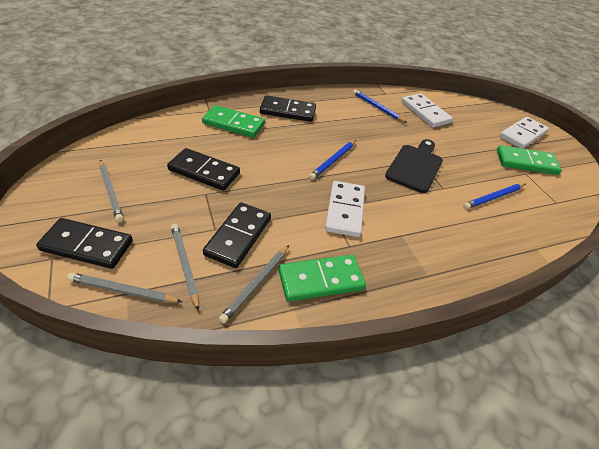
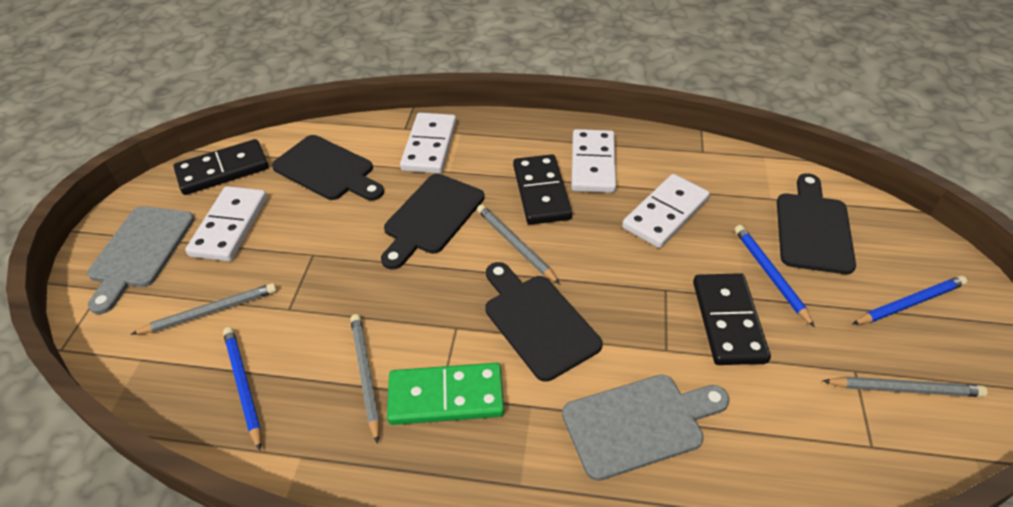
black cutting board: 1 -> 4
black domino: 4 -> 3
green domino: 3 -> 1
grey cutting board: 0 -> 2
white domino: 3 -> 4

